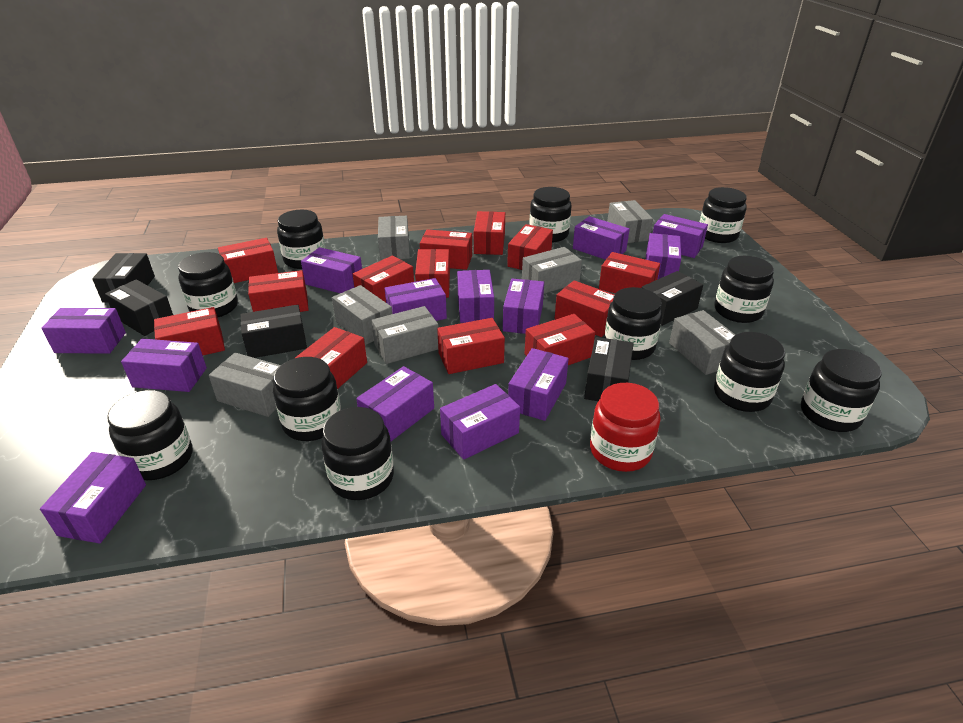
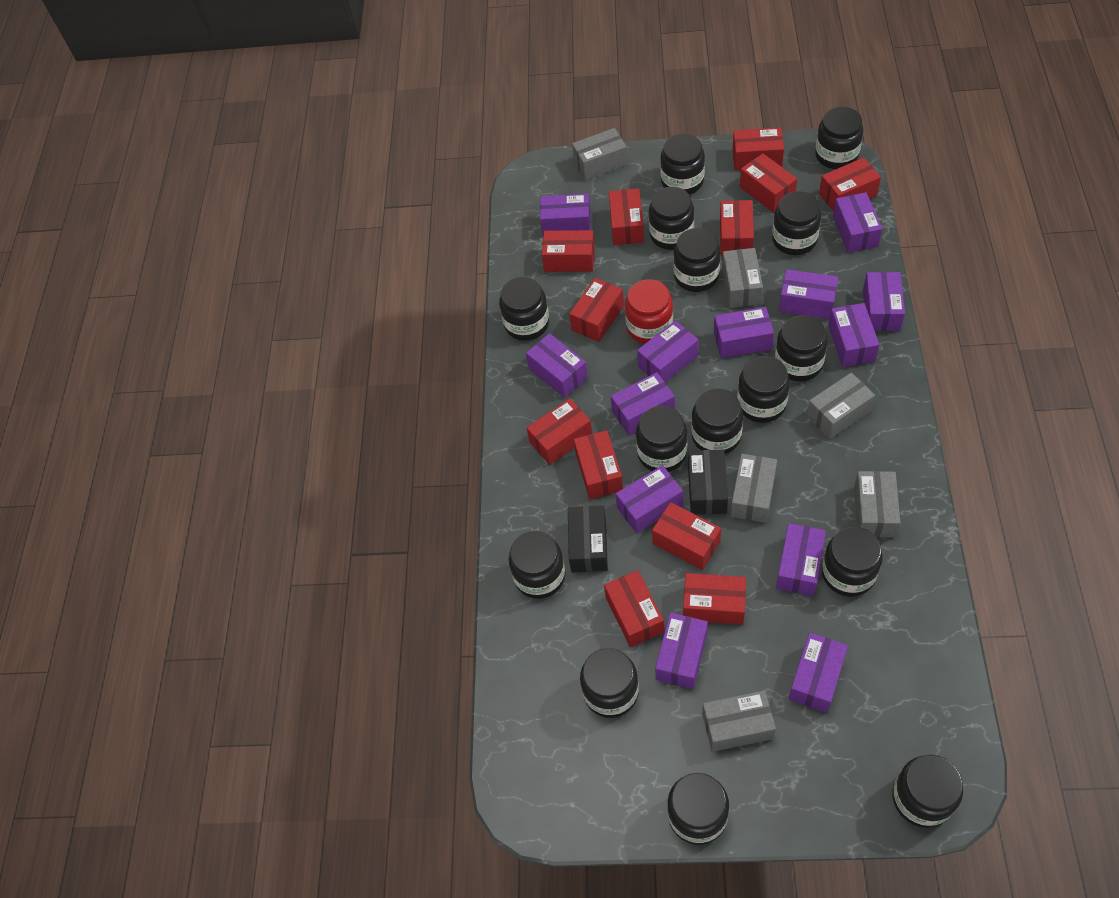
black box: 5 -> 2
black jar: 11 -> 15
grey box: 7 -> 6
red box: 13 -> 12

